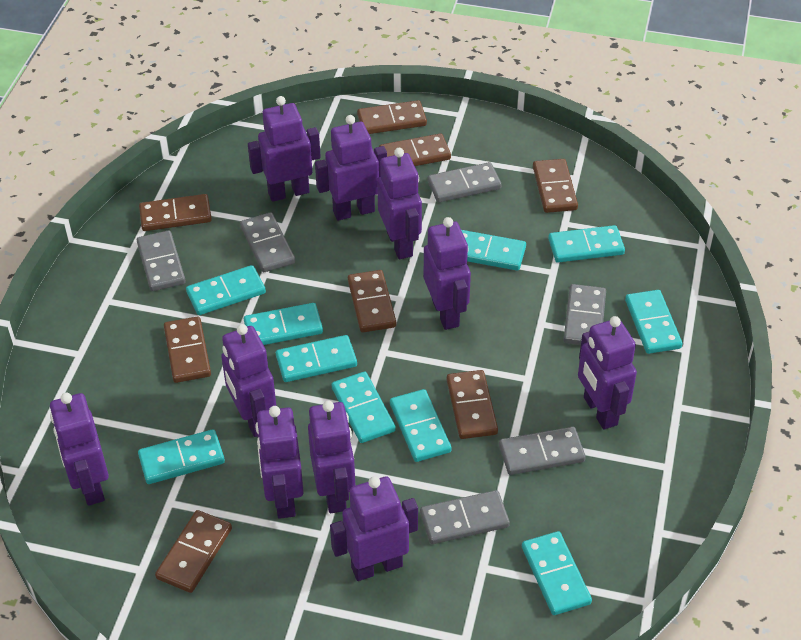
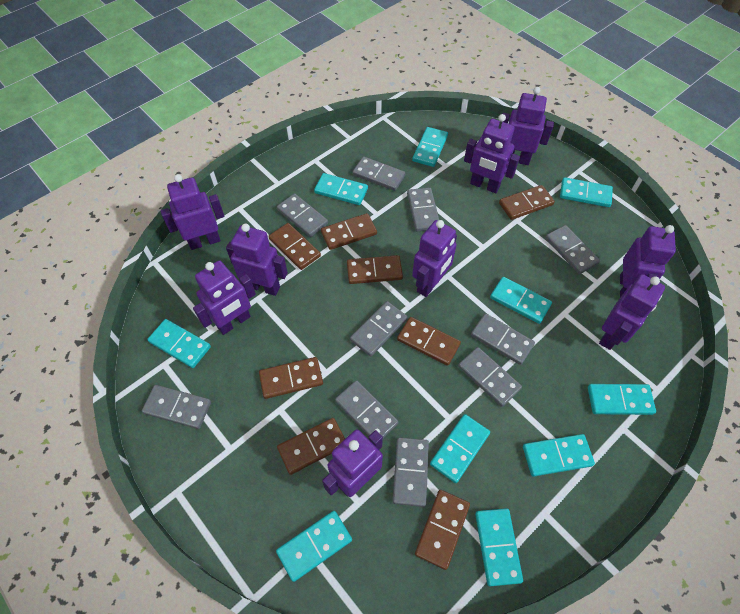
grey domino: 6 -> 10
purple robot: 10 -> 9

